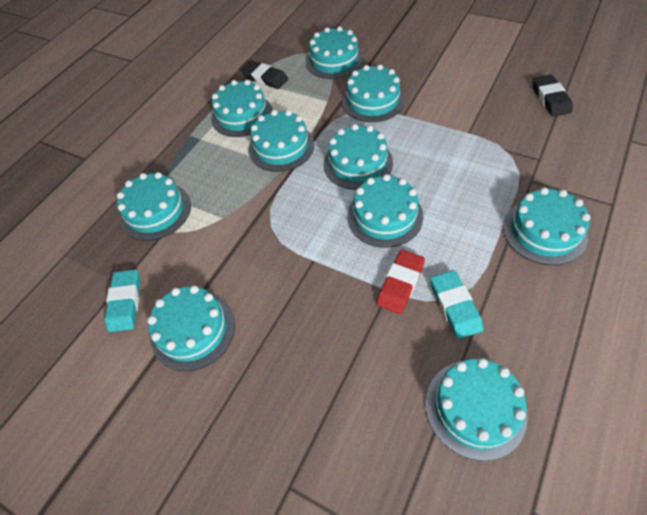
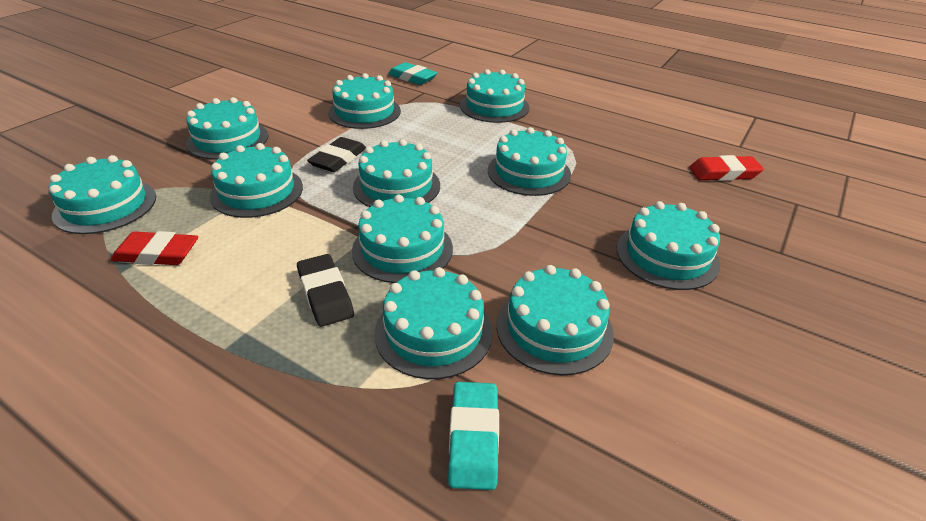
red eraser: 1 -> 2
turquoise cake: 10 -> 11

